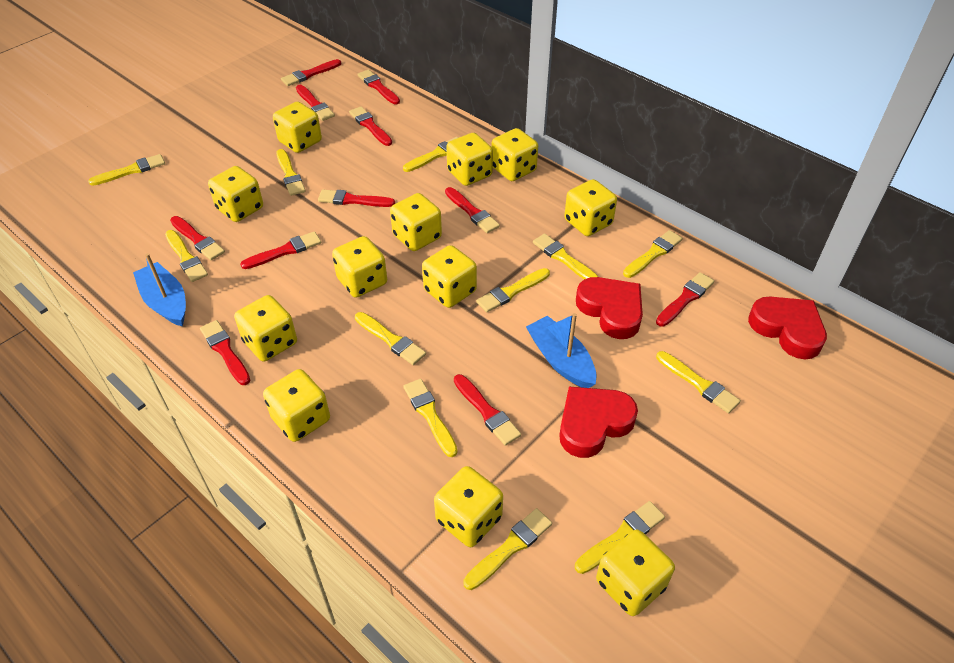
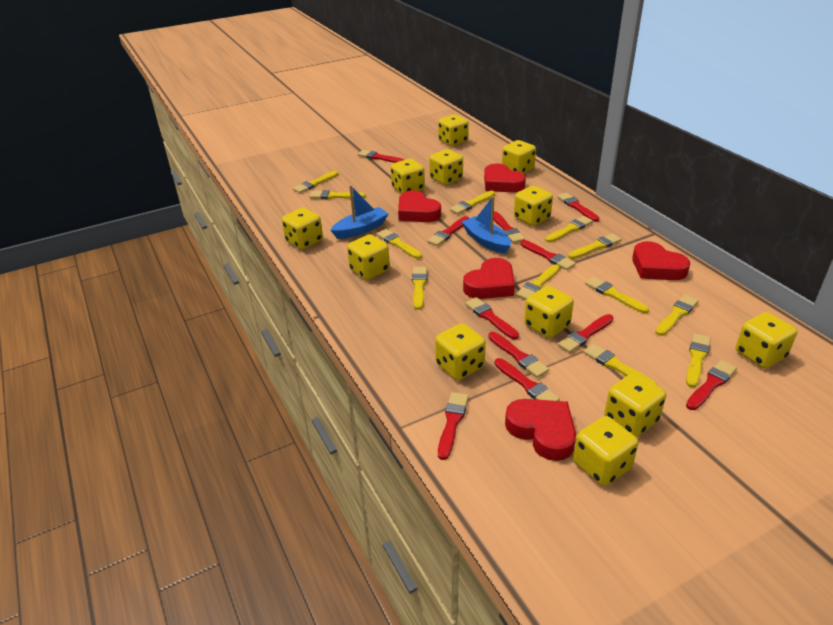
red heart: 3 -> 5

